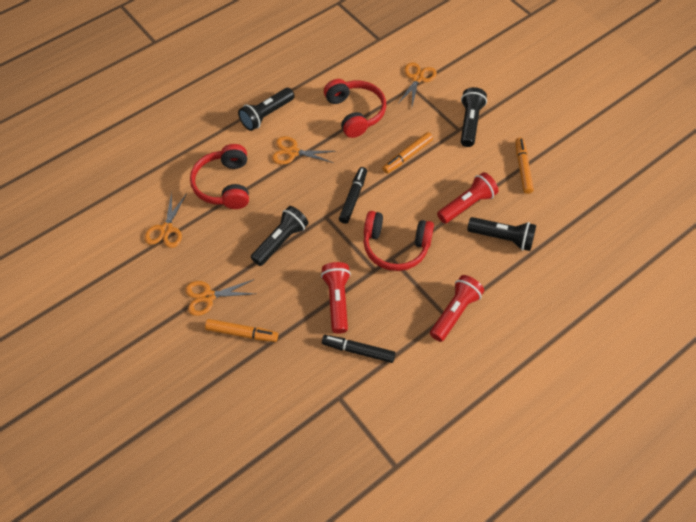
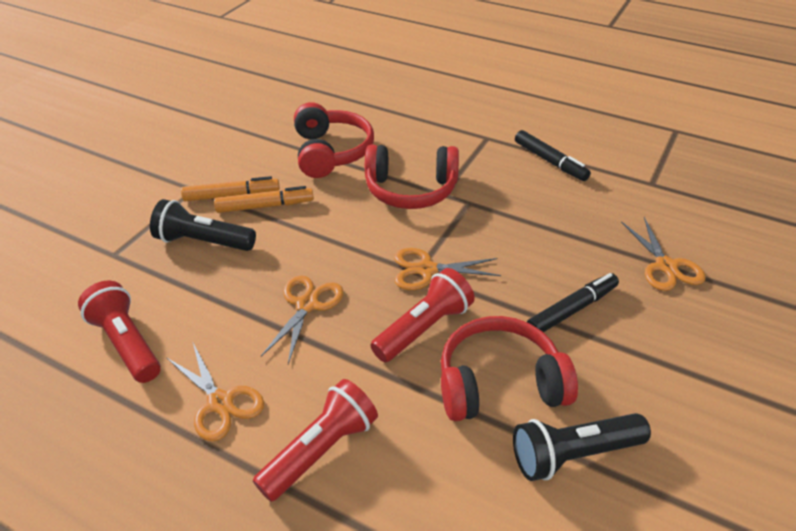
black flashlight: 4 -> 2
orange marker: 3 -> 2

